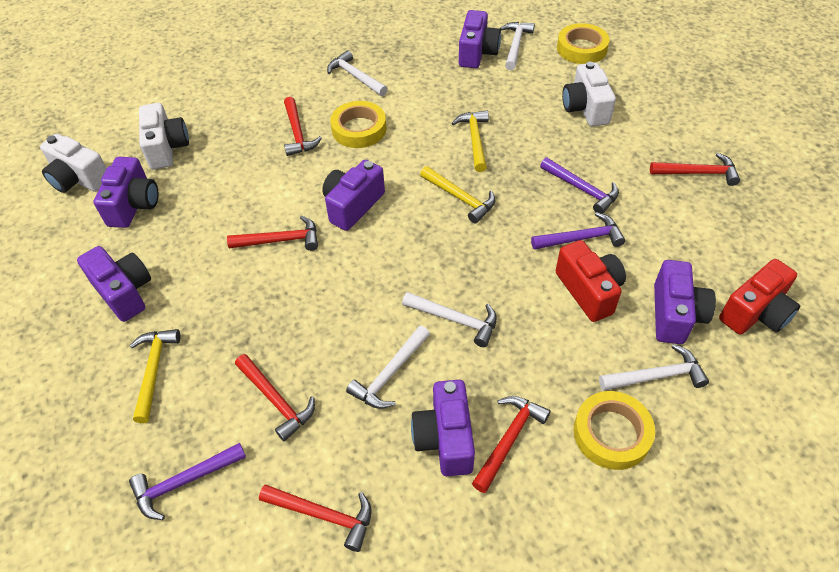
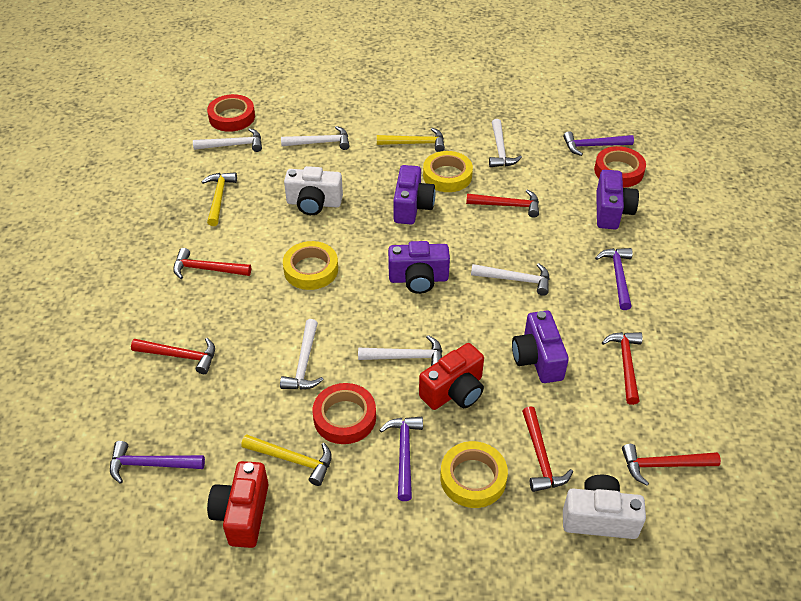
purple camera: 6 -> 4
purple hammer: 3 -> 4
red tape: 0 -> 3
white camera: 3 -> 2
white hammer: 5 -> 6

